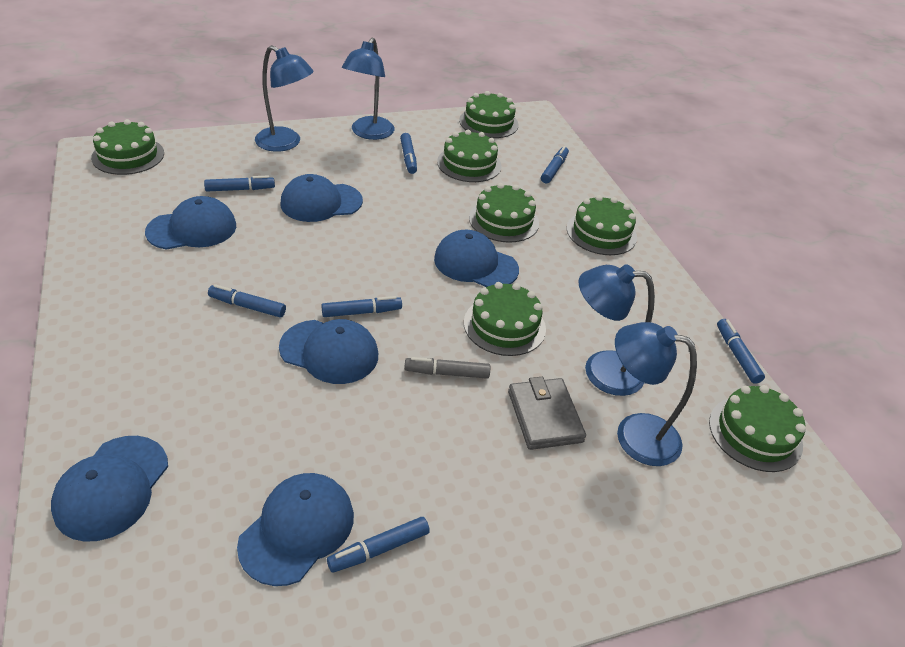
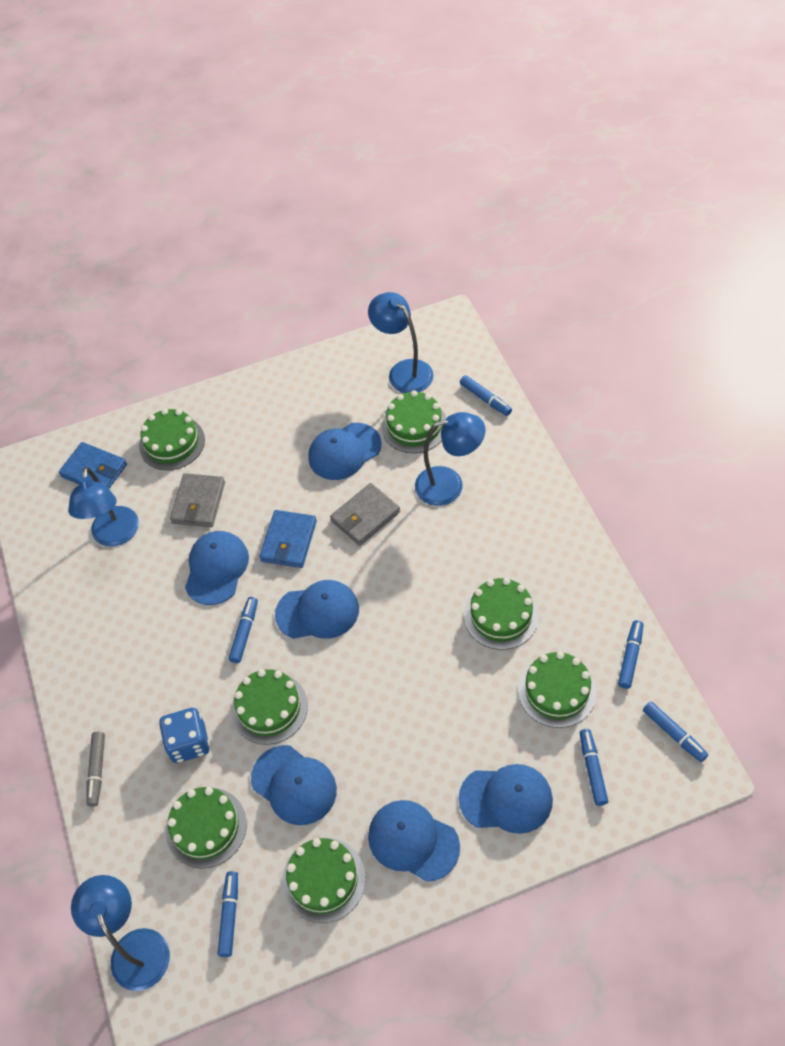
blue dice: 0 -> 1
blue marker: 7 -> 6
blue wallet: 0 -> 2
grey wallet: 1 -> 2

